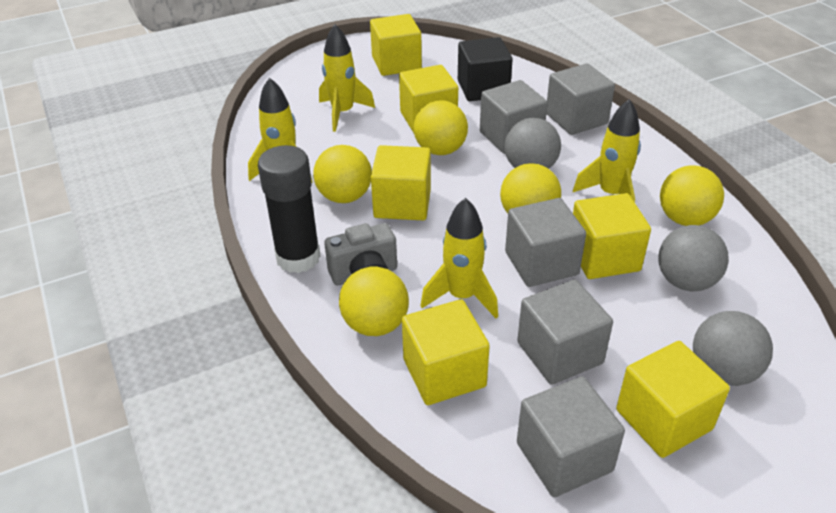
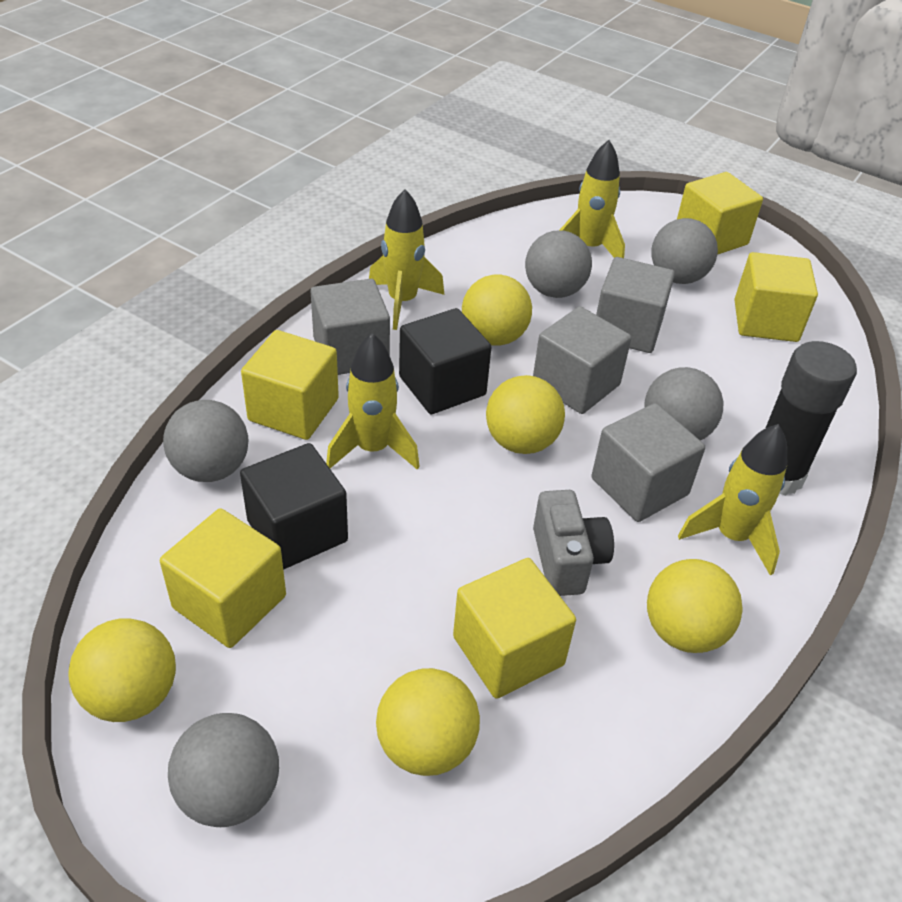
black cube: 1 -> 2
grey ball: 3 -> 5
grey cube: 5 -> 4
yellow cube: 6 -> 5

